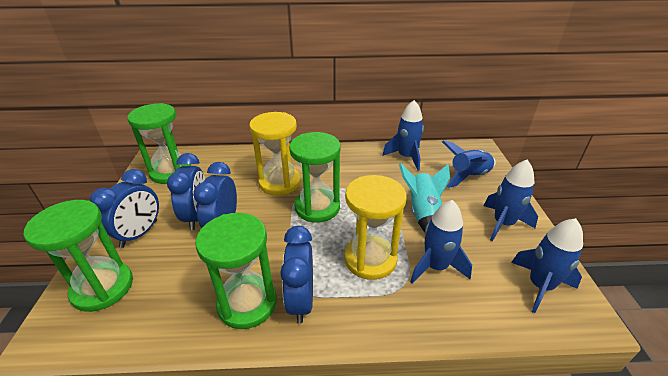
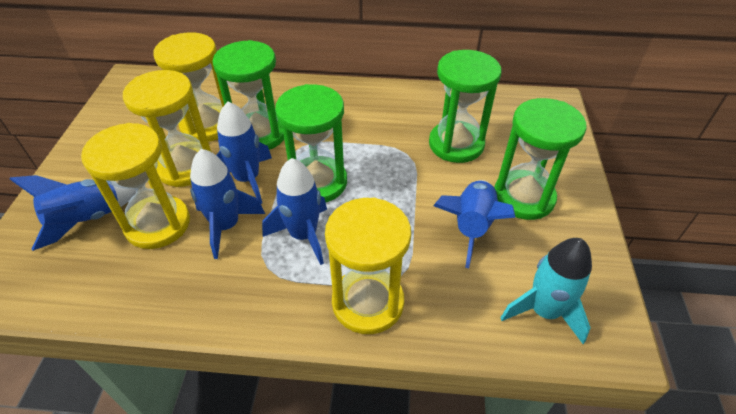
blue clock: 4 -> 0
yellow hourglass: 2 -> 4

